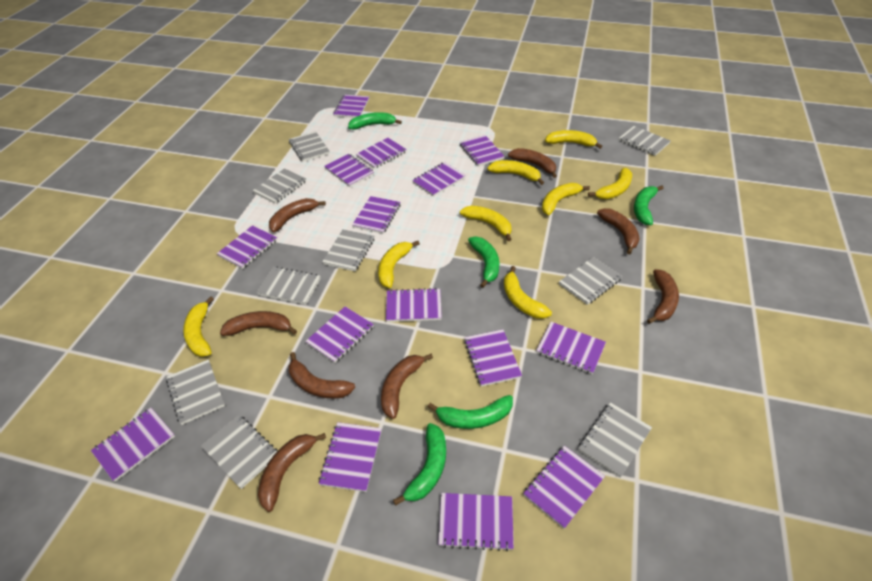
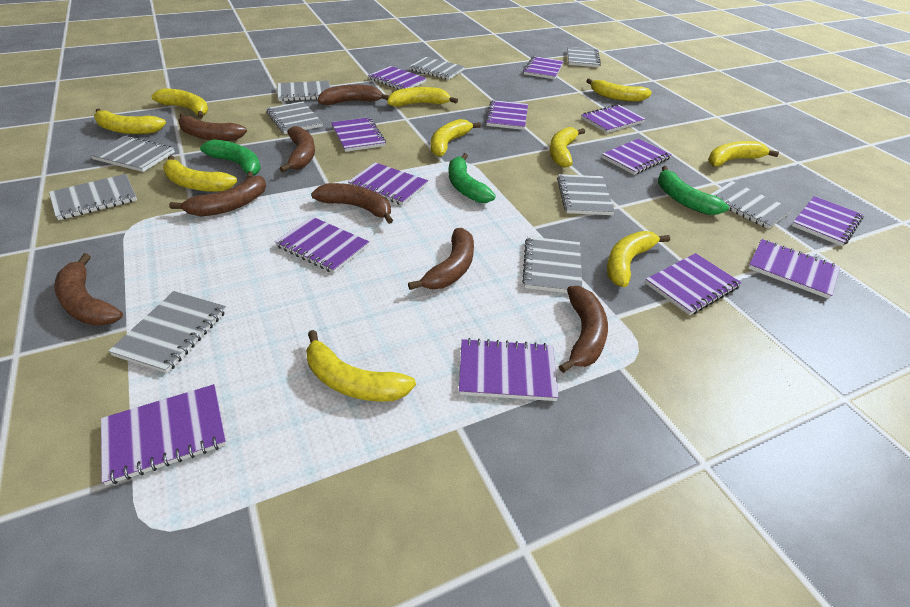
green banana: 5 -> 3
grey notebook: 9 -> 10
purple notebook: 15 -> 13
yellow banana: 8 -> 10

